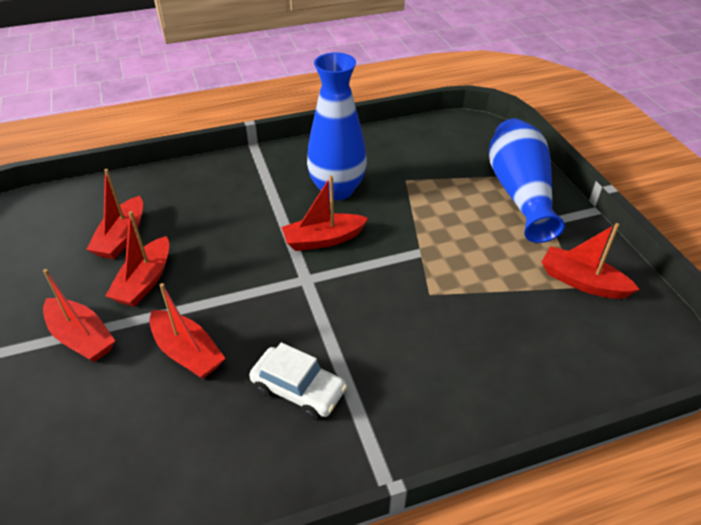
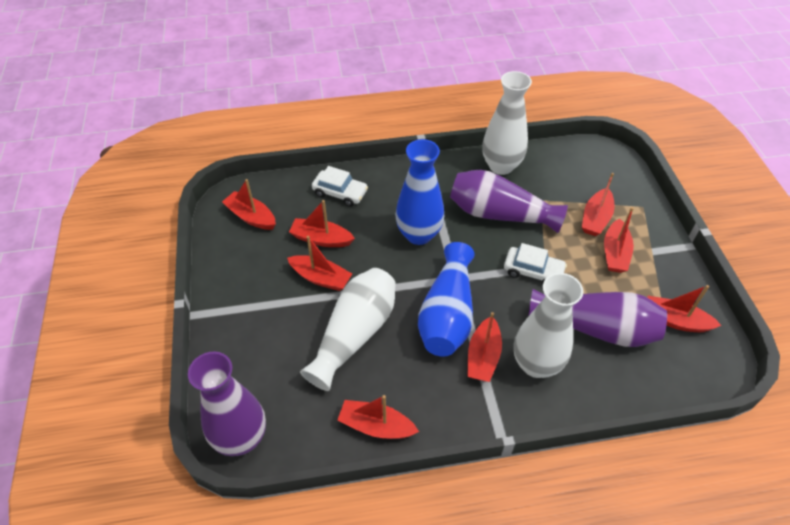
purple vase: 0 -> 3
red boat: 6 -> 8
white car: 1 -> 2
white vase: 0 -> 3

